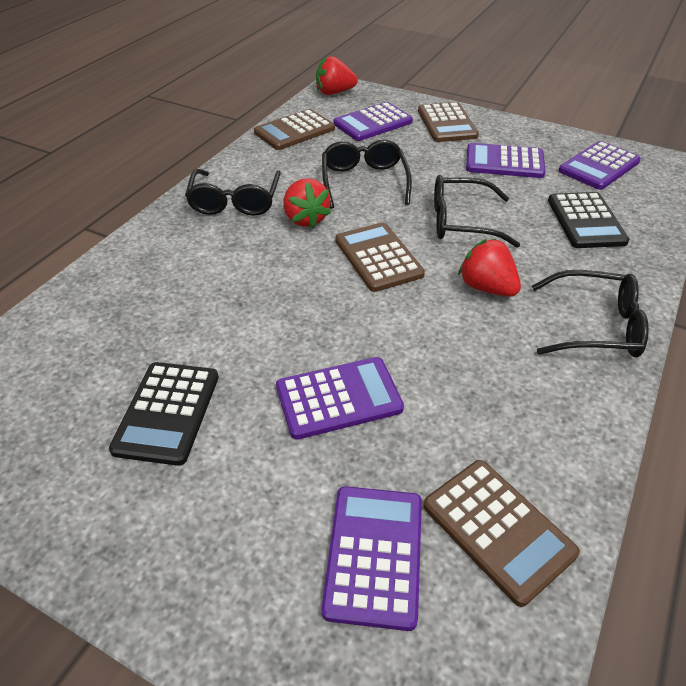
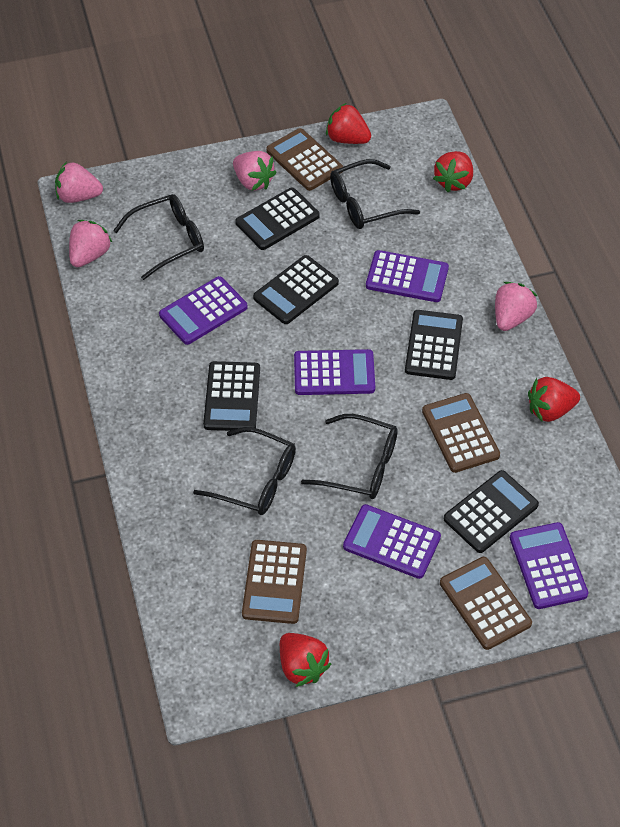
black calculator: 2 -> 5
pink strawberry: 0 -> 4
red strawberry: 3 -> 4

